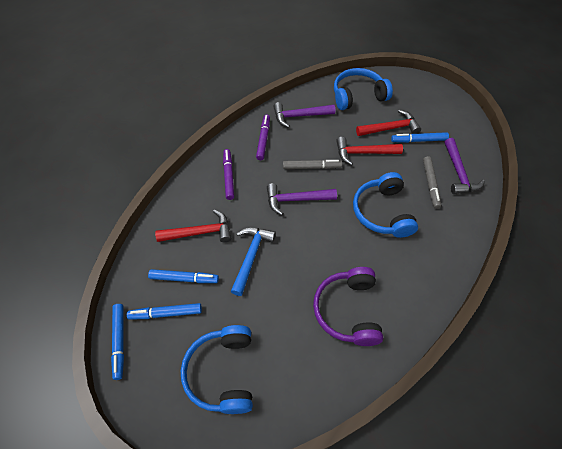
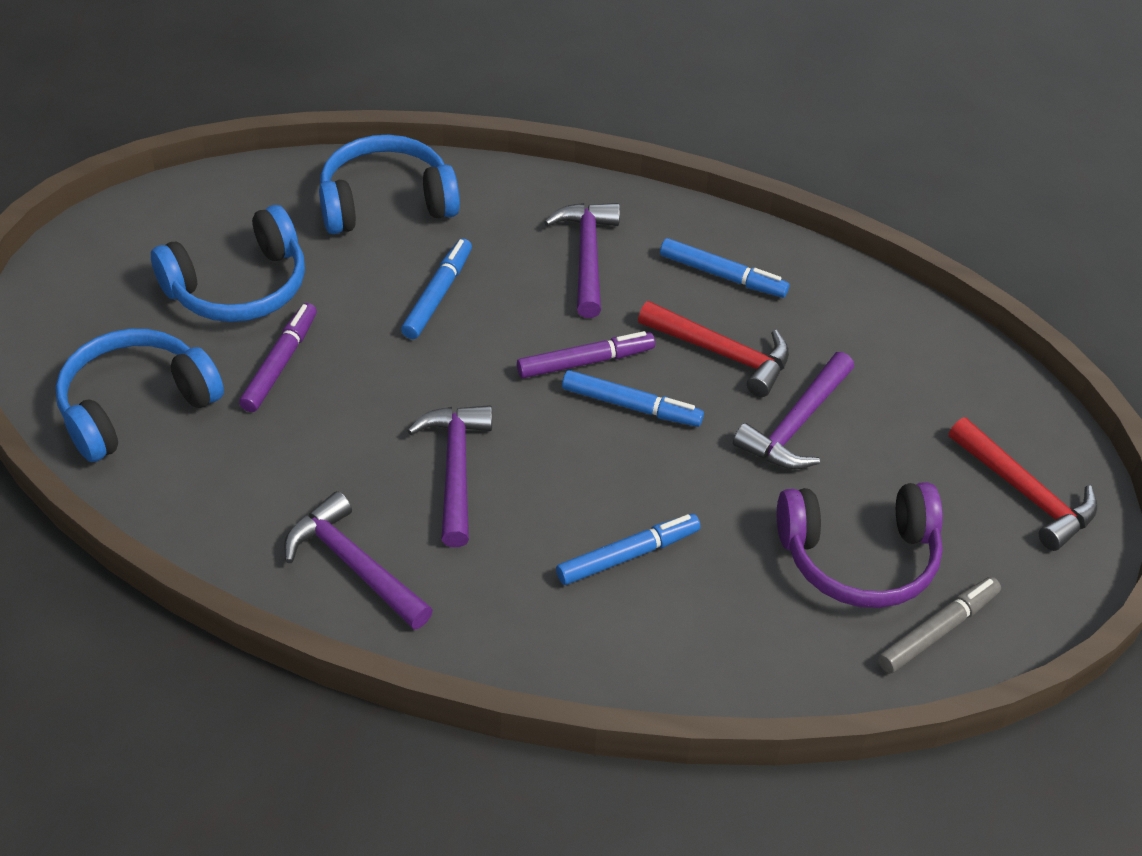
blue hammer: 1 -> 0
grey marker: 2 -> 1
purple hammer: 3 -> 4
red hammer: 3 -> 2

